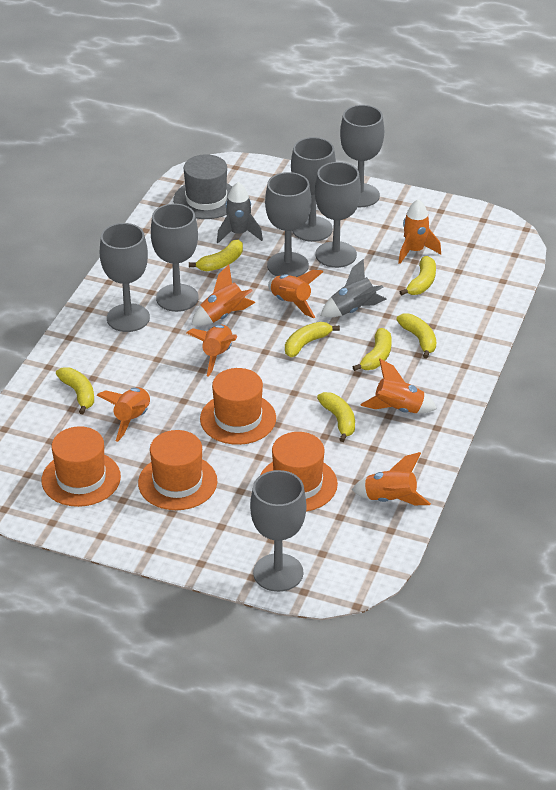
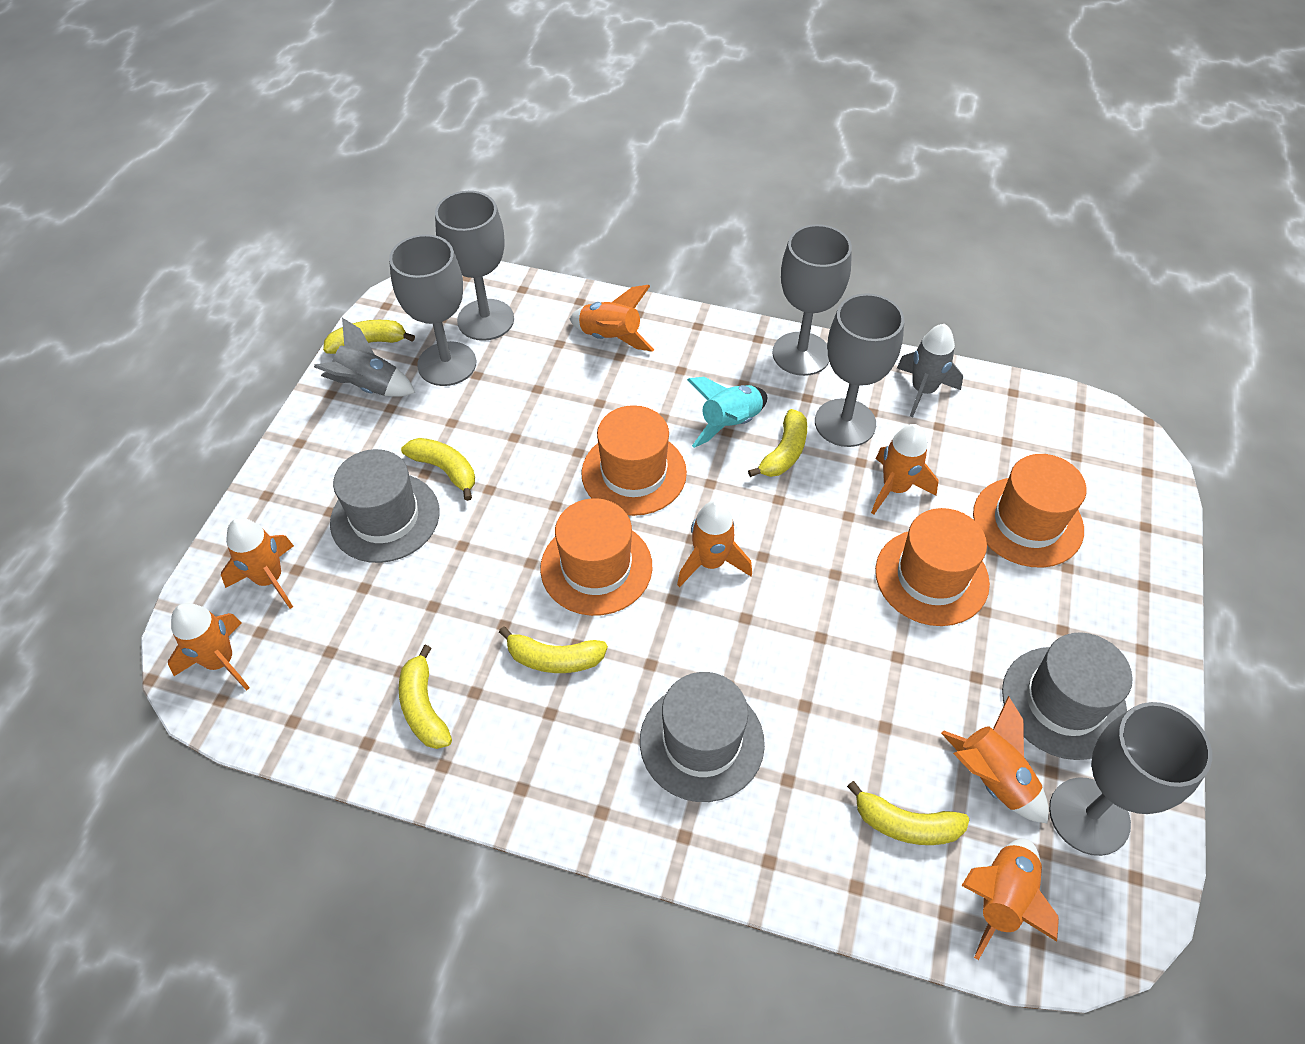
grey goblet: 7 -> 5
grey hat: 1 -> 3
turquoise rocket: 0 -> 1
yellow banana: 7 -> 6

